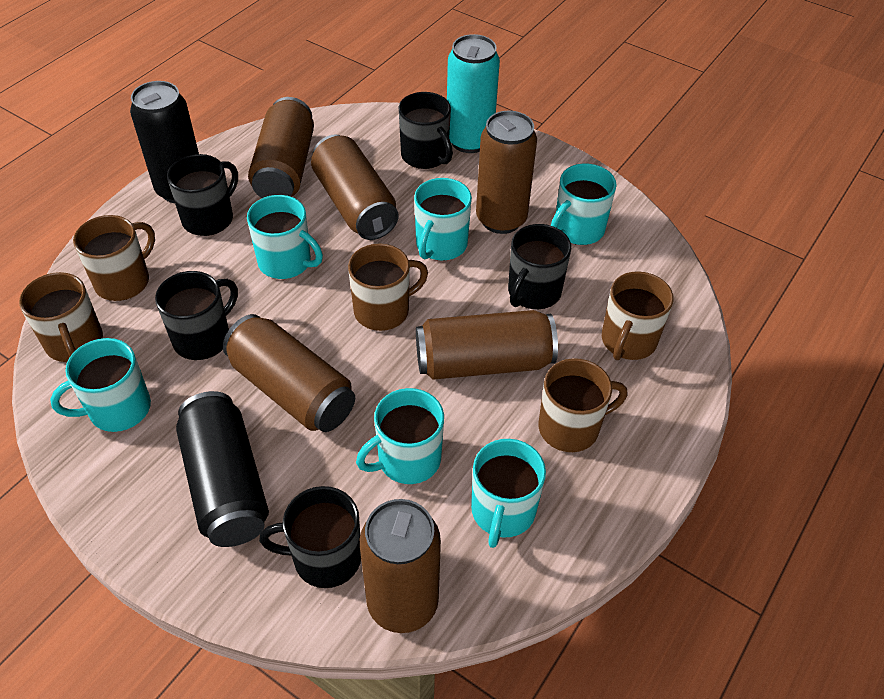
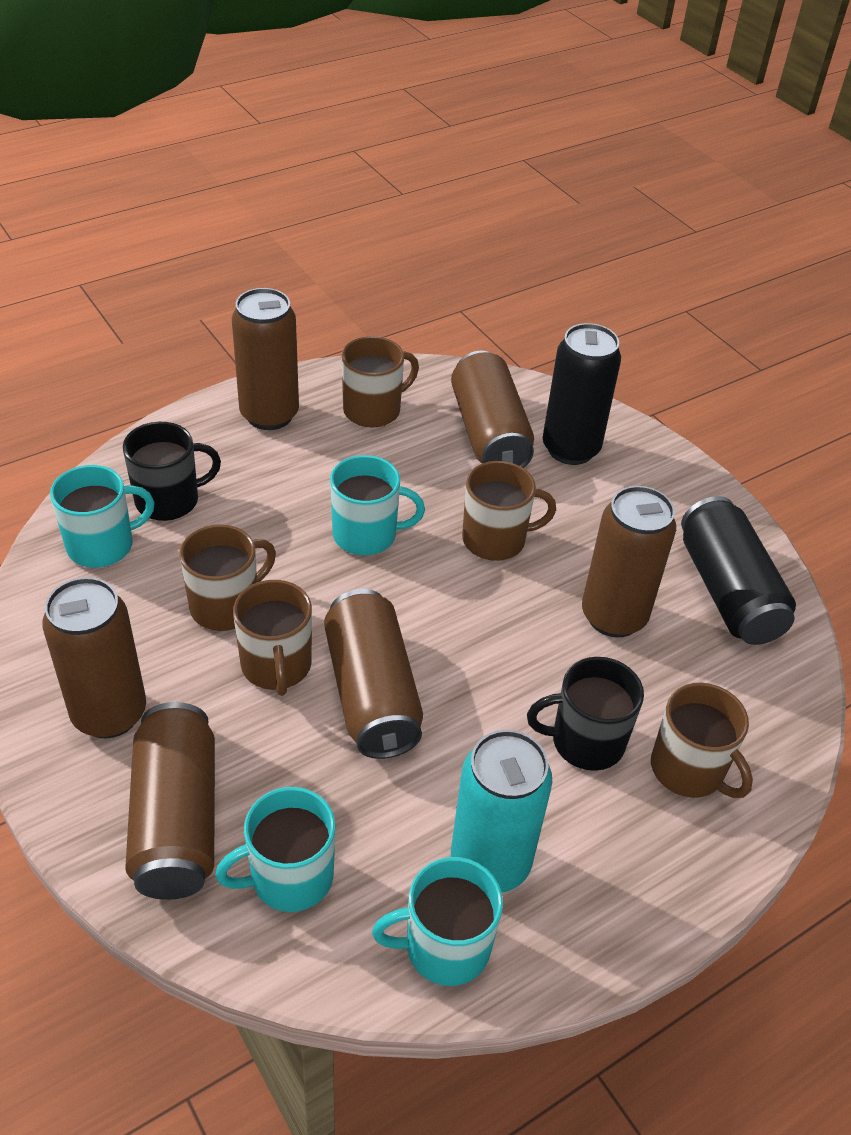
black mug: 5 -> 2
turquoise mug: 6 -> 4

